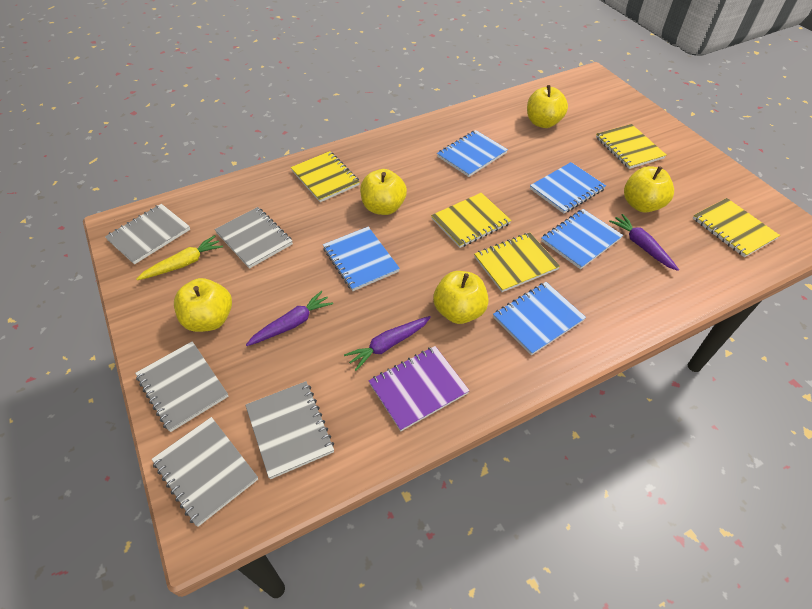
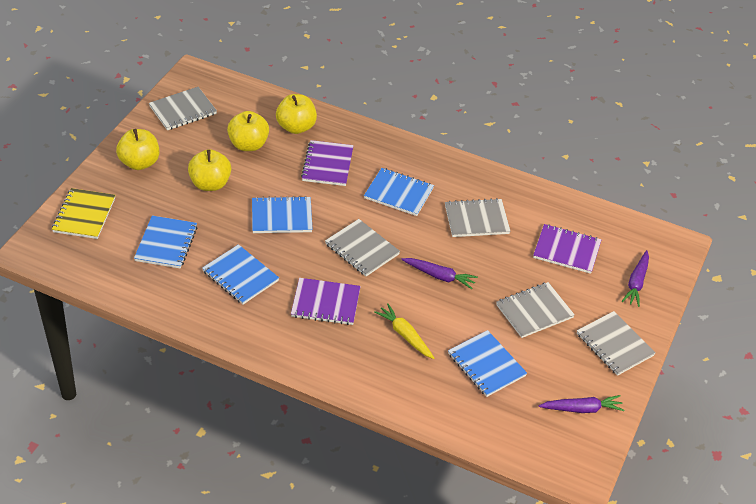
purple notebook: 1 -> 3
yellow apple: 5 -> 4
yellow notebook: 5 -> 1

